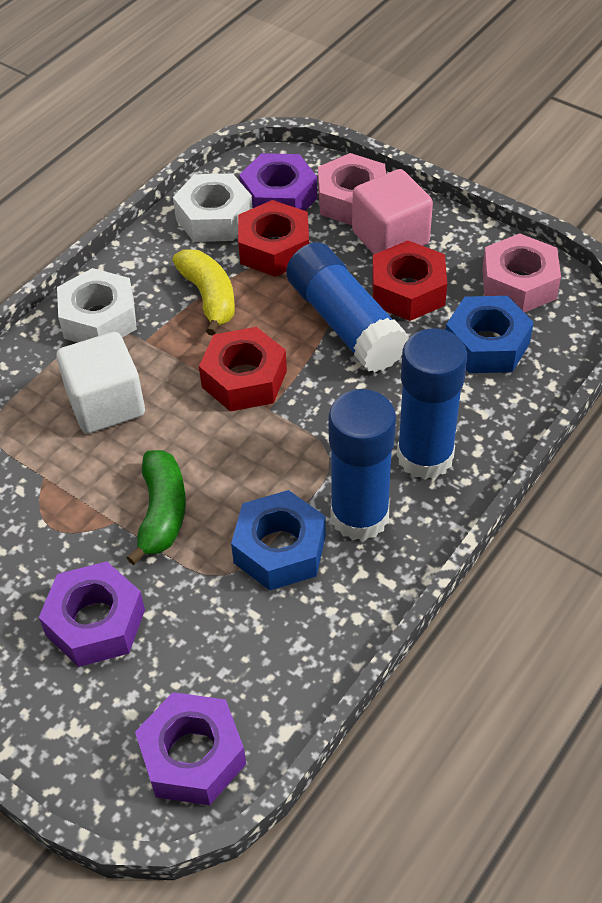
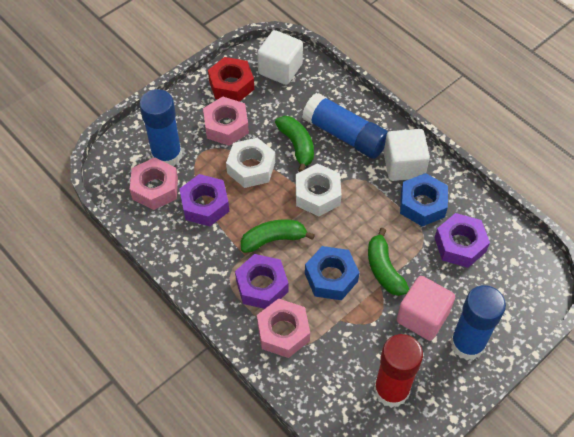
green banana: 1 -> 3
pink nut: 2 -> 3
red glue stick: 0 -> 1
red nut: 3 -> 1
white cube: 1 -> 2
yellow banana: 1 -> 0

